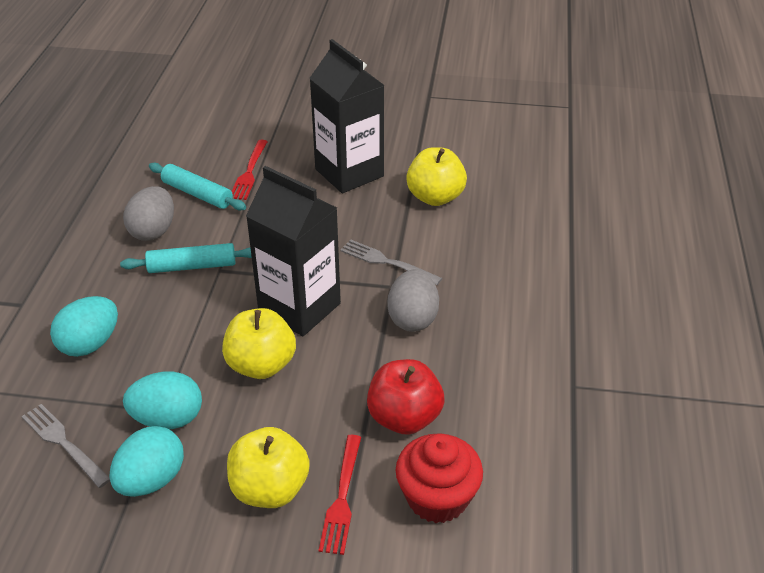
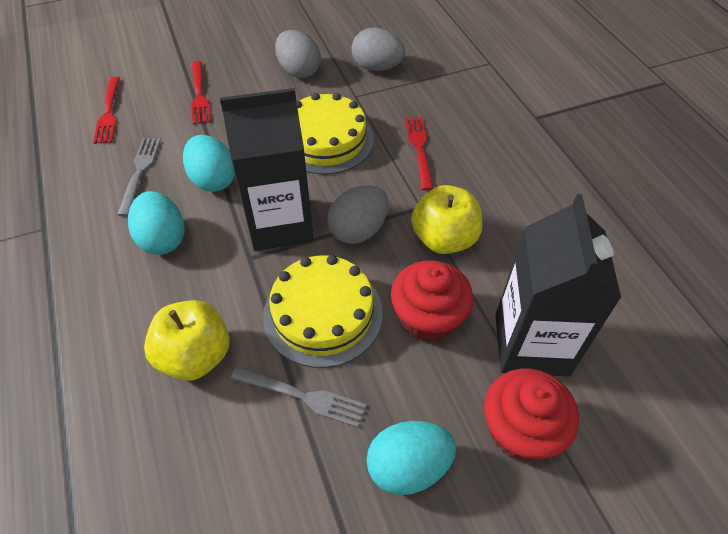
grey egg: 2 -> 3
red apple: 1 -> 0
red cupcake: 1 -> 2
red fork: 2 -> 3
turquoise rolling pin: 2 -> 0
yellow apple: 3 -> 2
yellow cake: 0 -> 2

